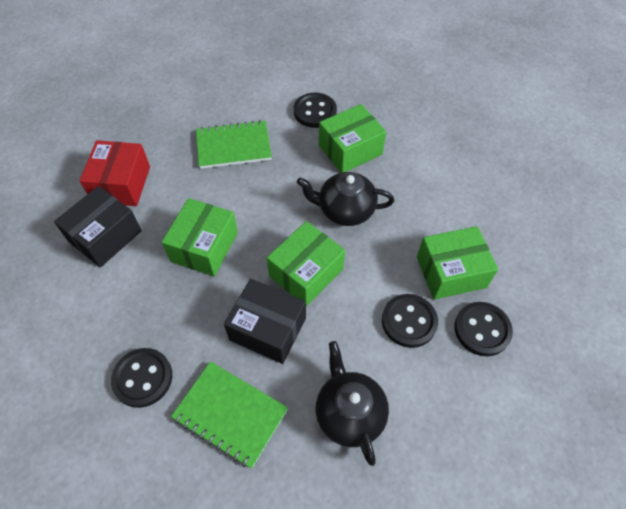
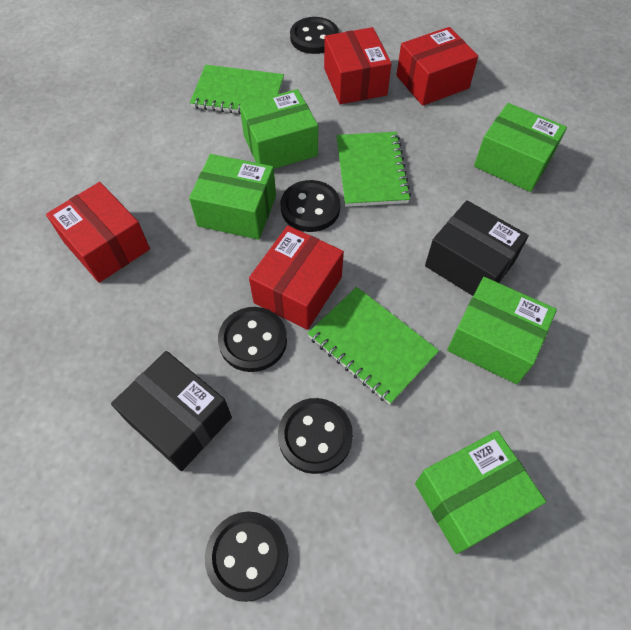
black button: 4 -> 5
black teapot: 2 -> 0
green box: 4 -> 5
green notebook: 2 -> 3
red box: 1 -> 4

